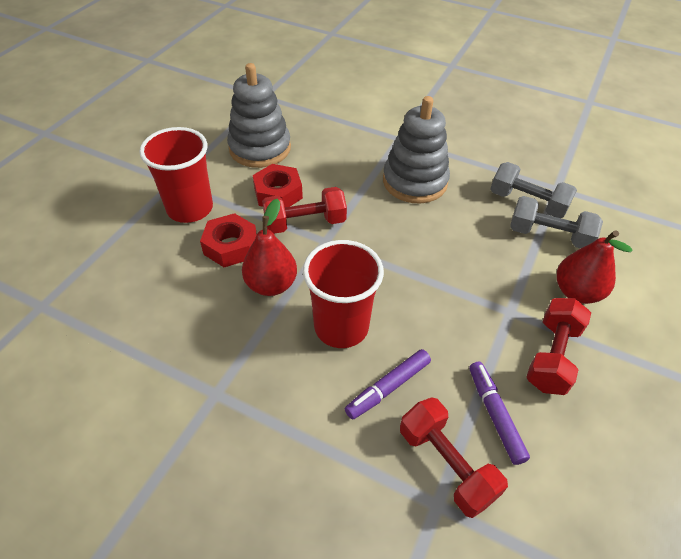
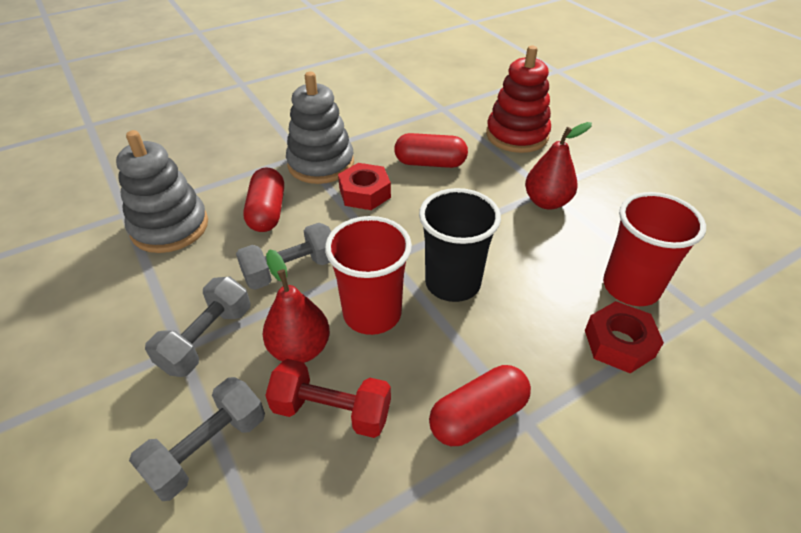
black cup: 0 -> 1
grey dumbbell: 2 -> 3
purple marker: 2 -> 0
red capsule: 0 -> 3
red dumbbell: 3 -> 1
red stacking toy: 0 -> 1

